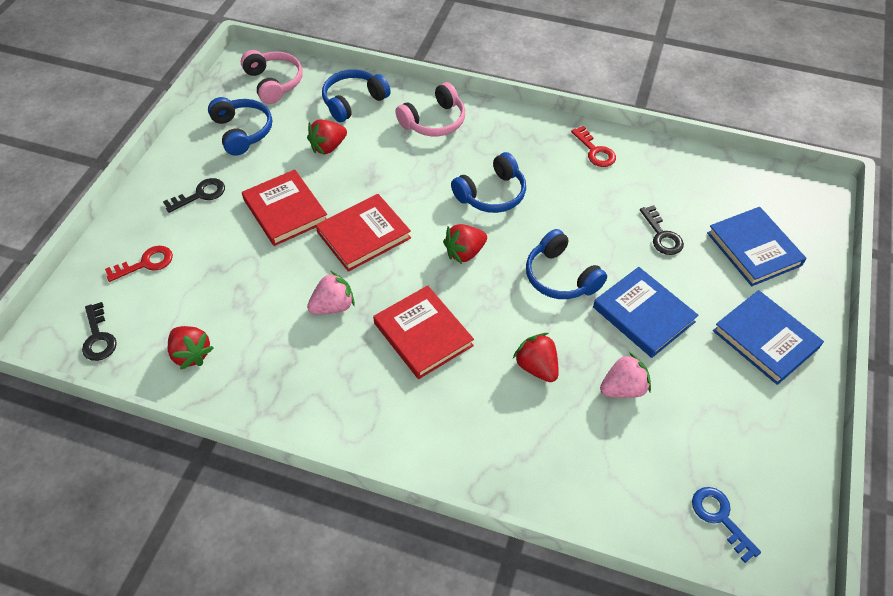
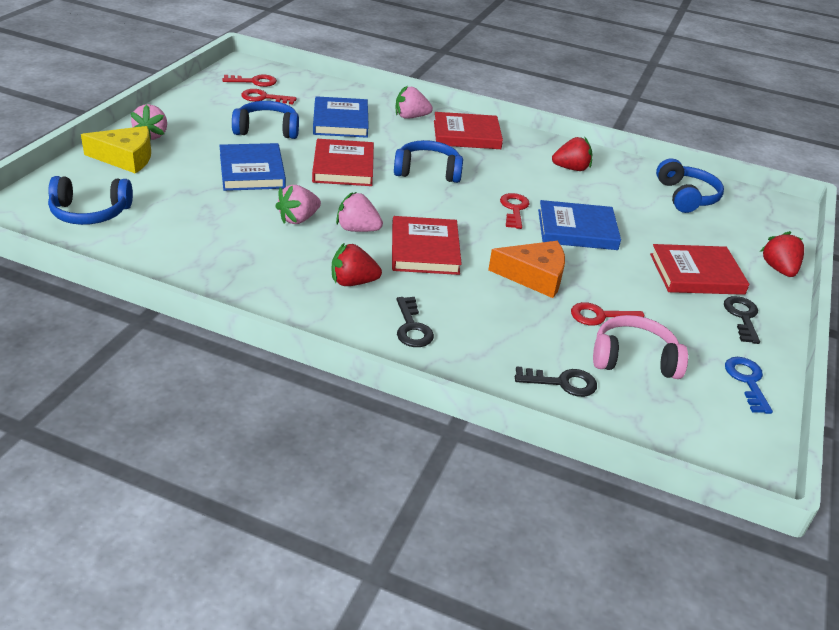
orange cheese: 0 -> 1
pink headphones: 2 -> 1
pink strawberry: 2 -> 4
red book: 3 -> 4
red key: 2 -> 4
red strawberry: 4 -> 3
yellow cheese: 0 -> 1

